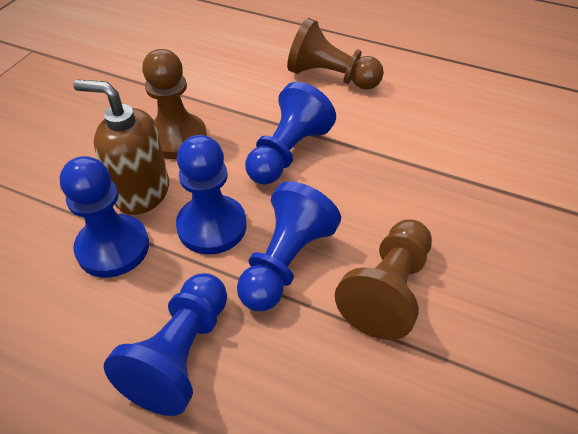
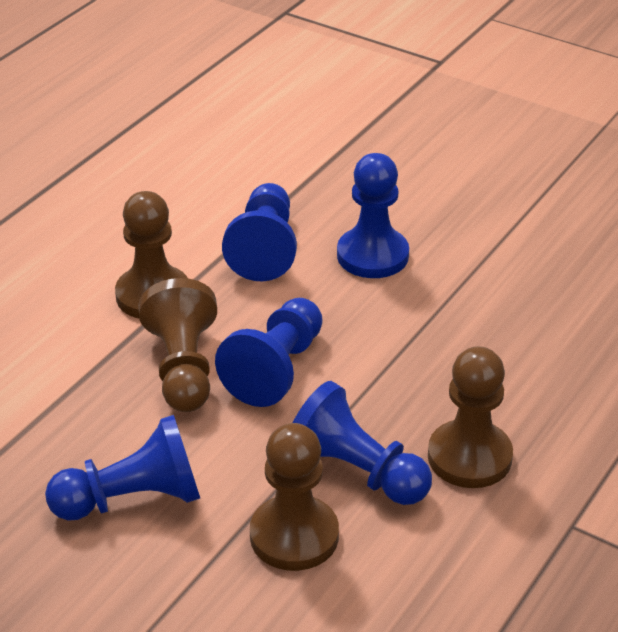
brown pawn: 3 -> 4
brown soap dispenser: 1 -> 0

